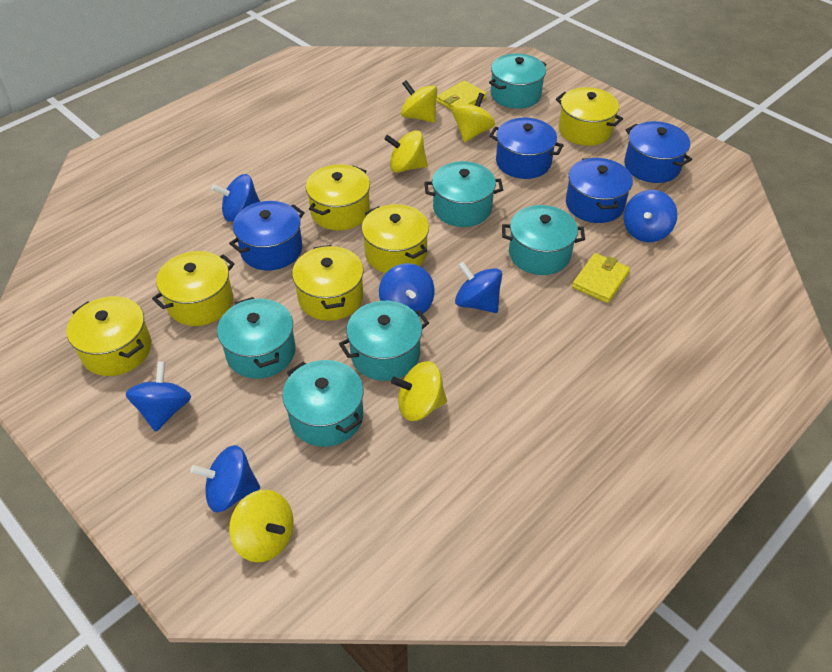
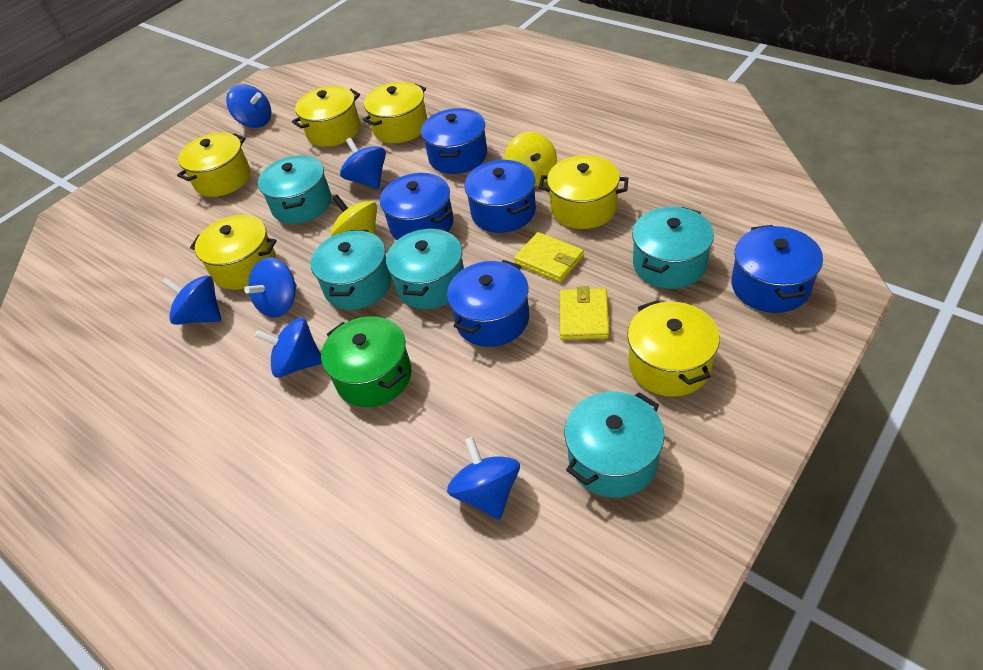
blue pot: 4 -> 5
green pot: 0 -> 1
turquoise pot: 6 -> 5
yellow spinning top: 5 -> 2

